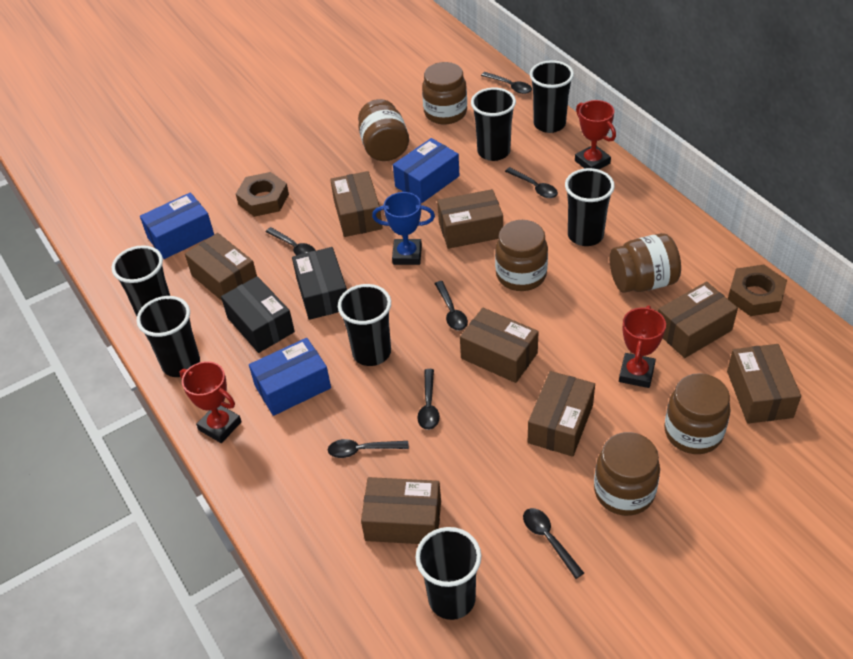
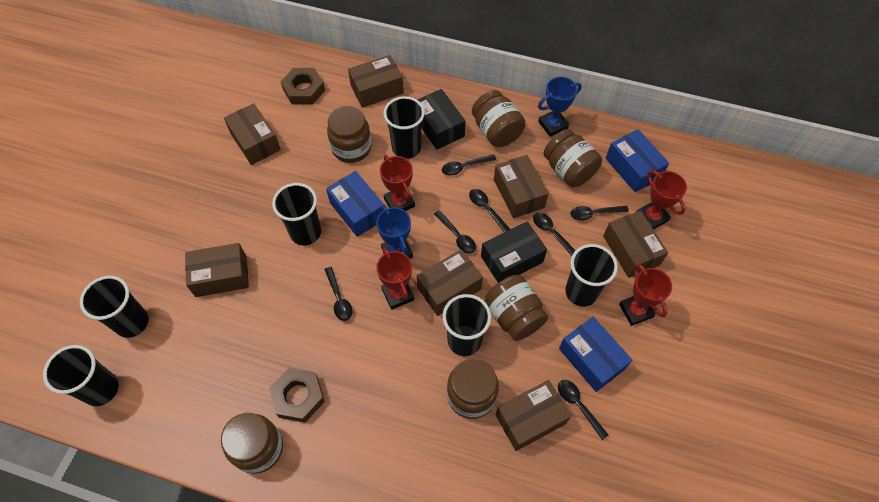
black cup: 7 -> 6
blue trophy: 1 -> 2
brown box: 8 -> 7
red trophy: 3 -> 4

